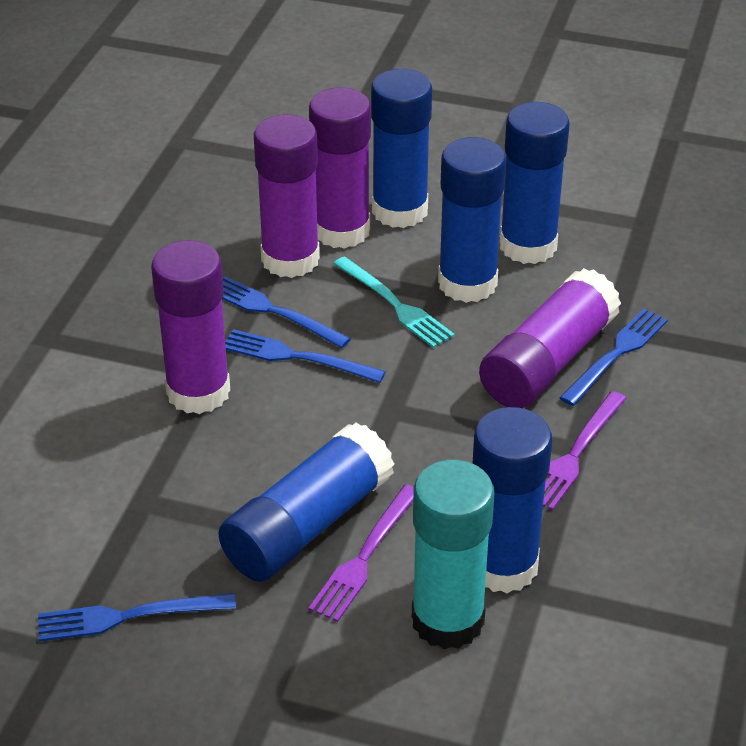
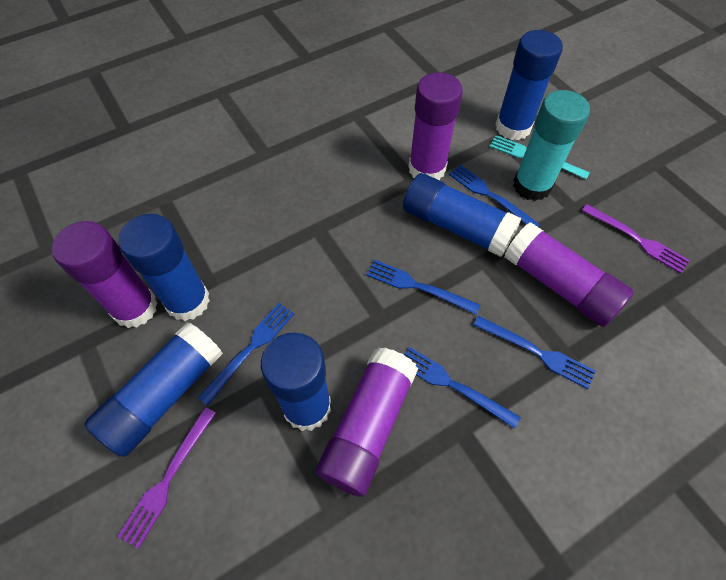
blue fork: 4 -> 5

